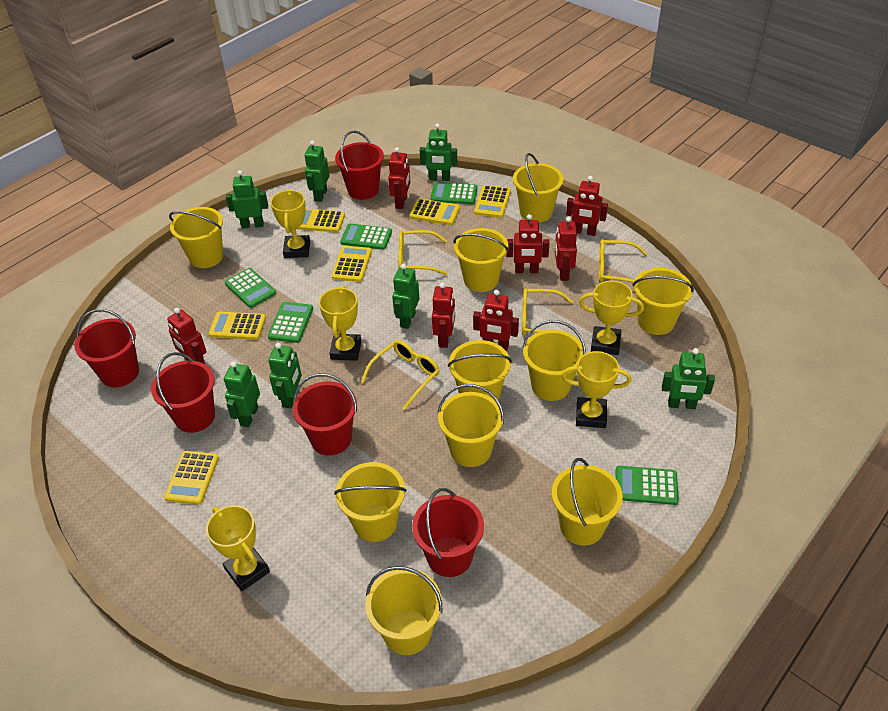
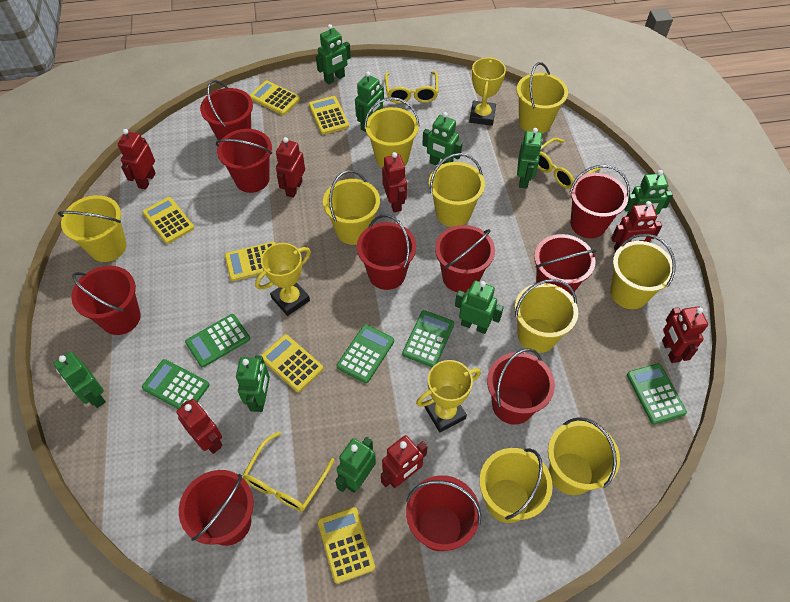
green robot: 7 -> 9
red bucket: 5 -> 10
yellow bucket: 10 -> 9
yellow glasses: 4 -> 3
yellow trophy: 5 -> 3

